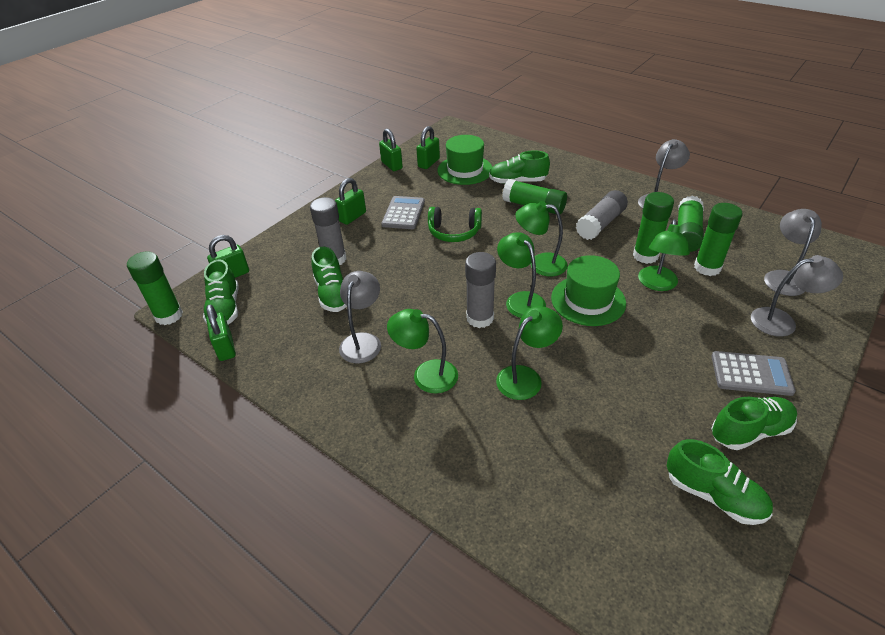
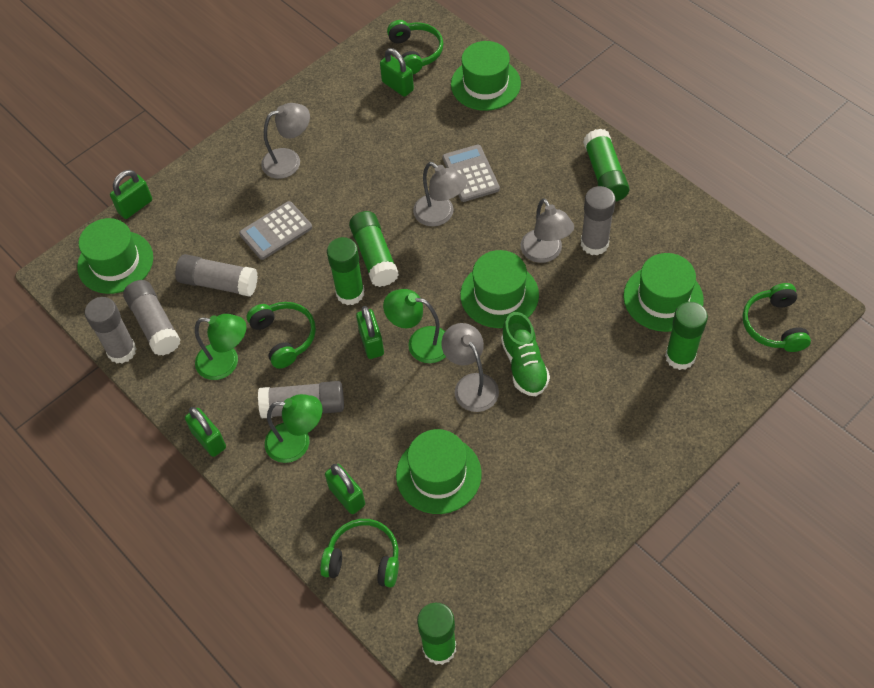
green hat: 2 -> 5
green headphones: 1 -> 4
green lamp: 5 -> 3
green shoe: 5 -> 1
grey glue stick: 3 -> 5

